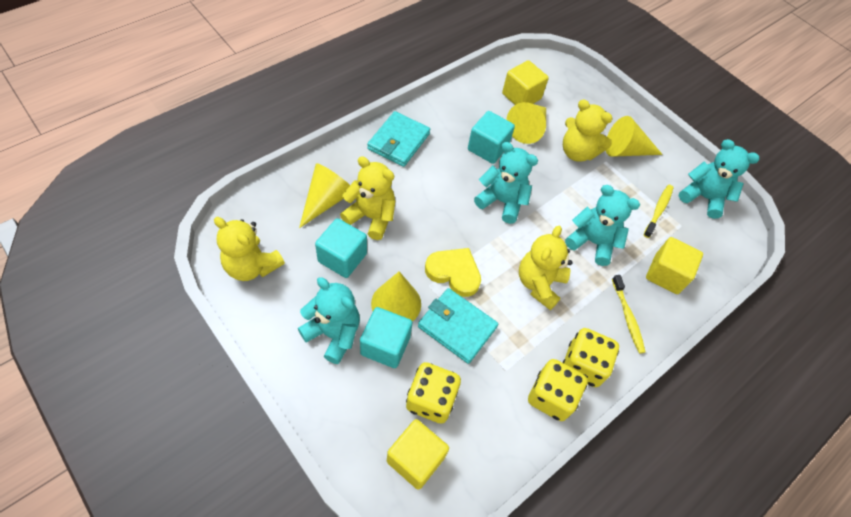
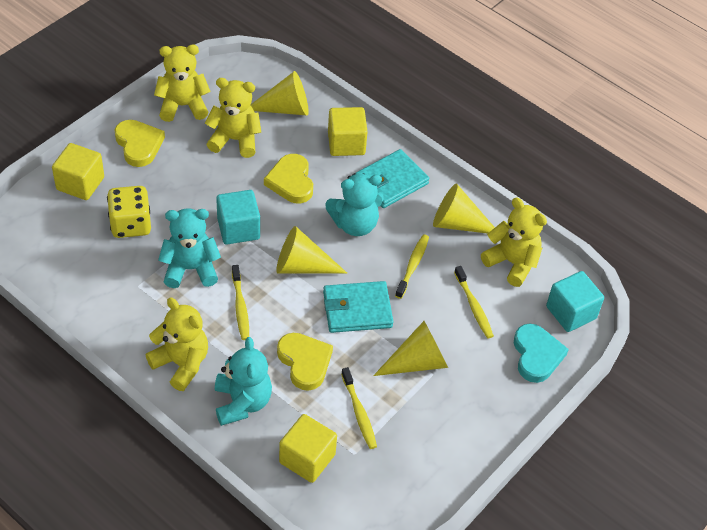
turquoise cube: 3 -> 2
turquoise heart: 0 -> 1
turquoise teddy bear: 4 -> 3
yellow dice: 3 -> 1
yellow heart: 1 -> 3
yellow toothbrush: 2 -> 4

